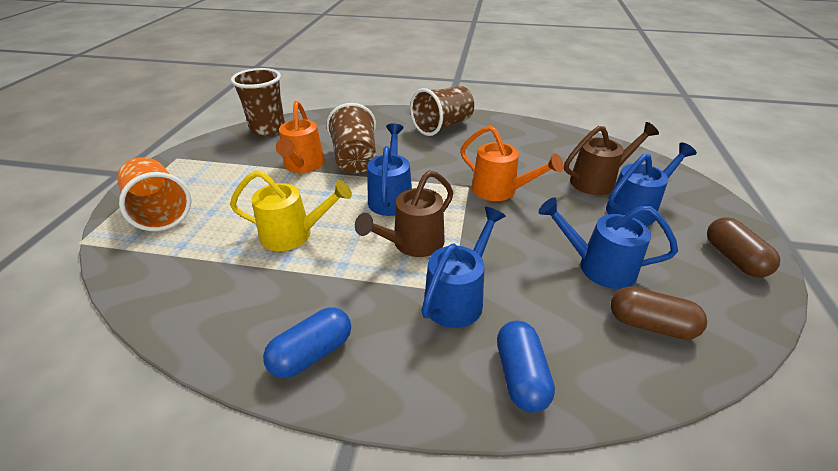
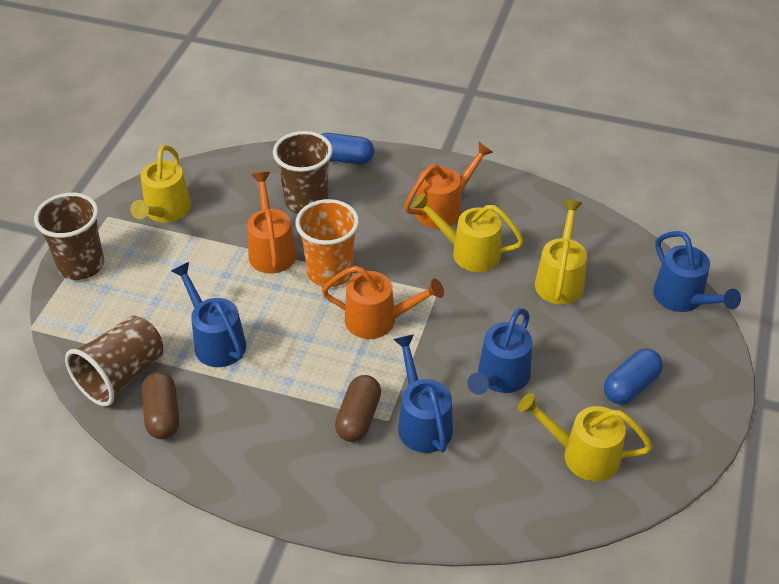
brown watering can: 2 -> 0
orange watering can: 2 -> 3
yellow watering can: 1 -> 4

